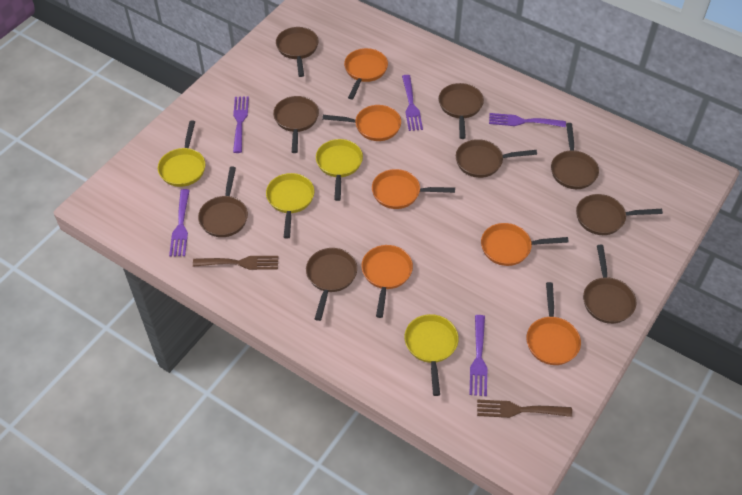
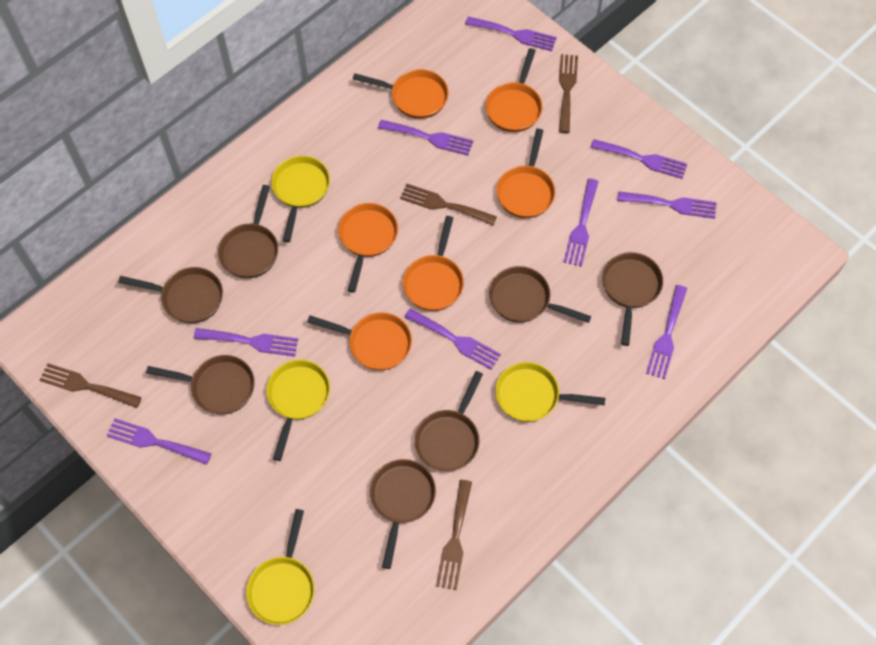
brown fork: 2 -> 4
brown pan: 9 -> 7
purple fork: 5 -> 9

